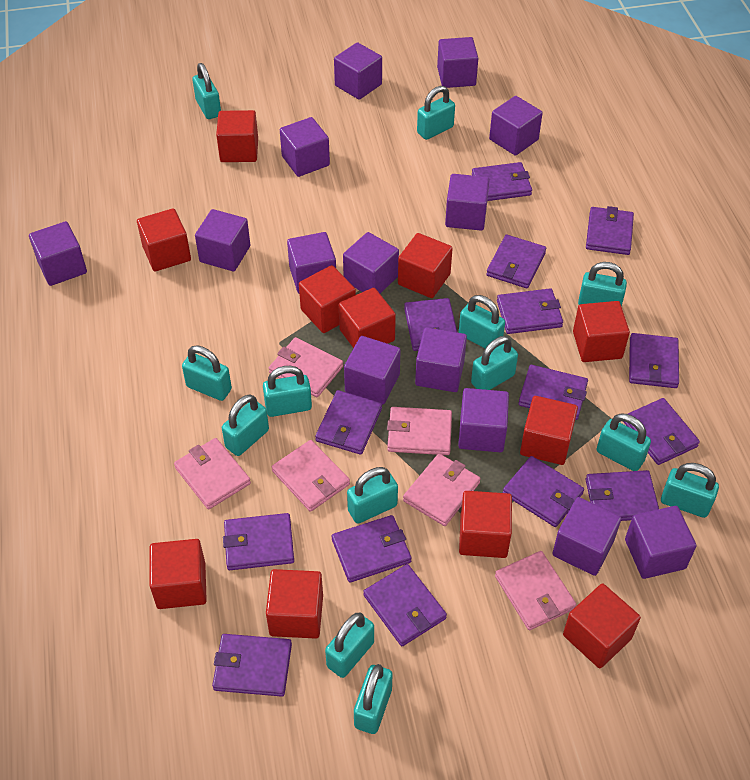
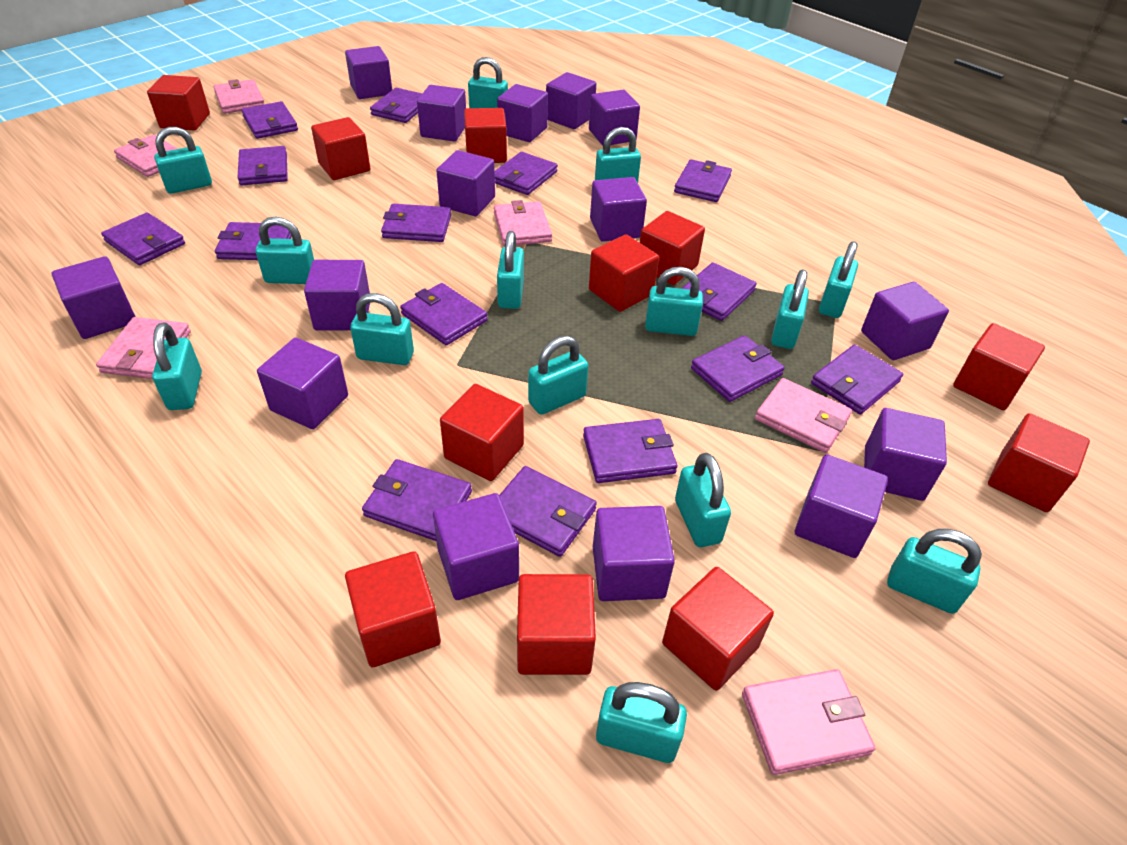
purple cube: 14 -> 15
turquoise padlock: 13 -> 14

